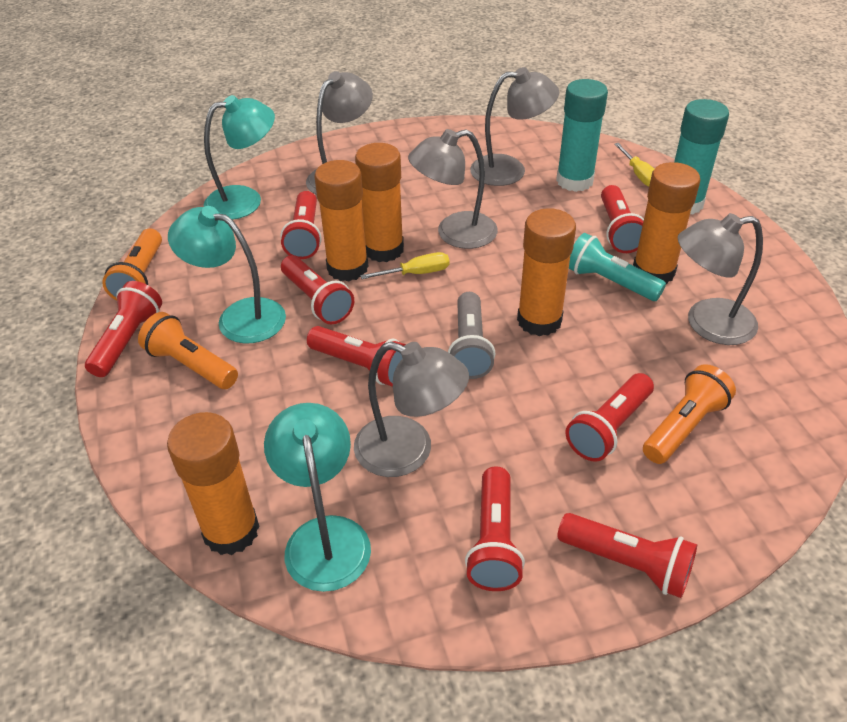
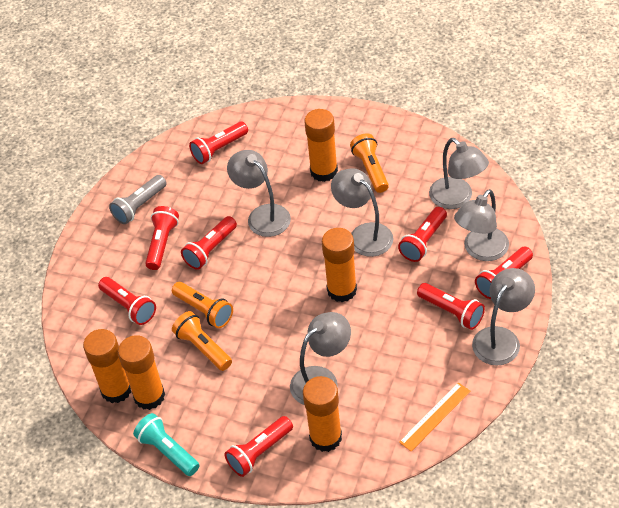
grey lamp: 5 -> 6
orange ruler: 0 -> 1
turquoise glue stick: 2 -> 0
turquoise lamp: 3 -> 0
yellow screwdriver: 2 -> 0

